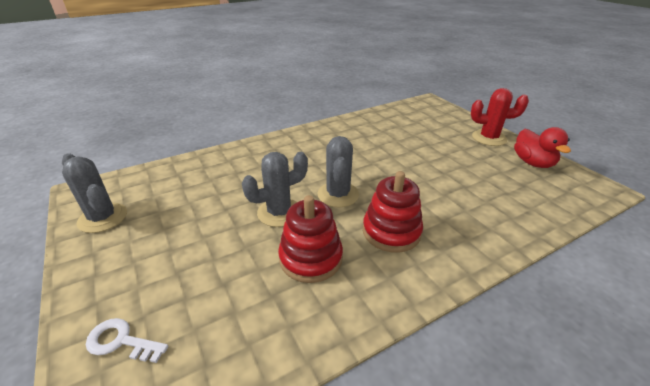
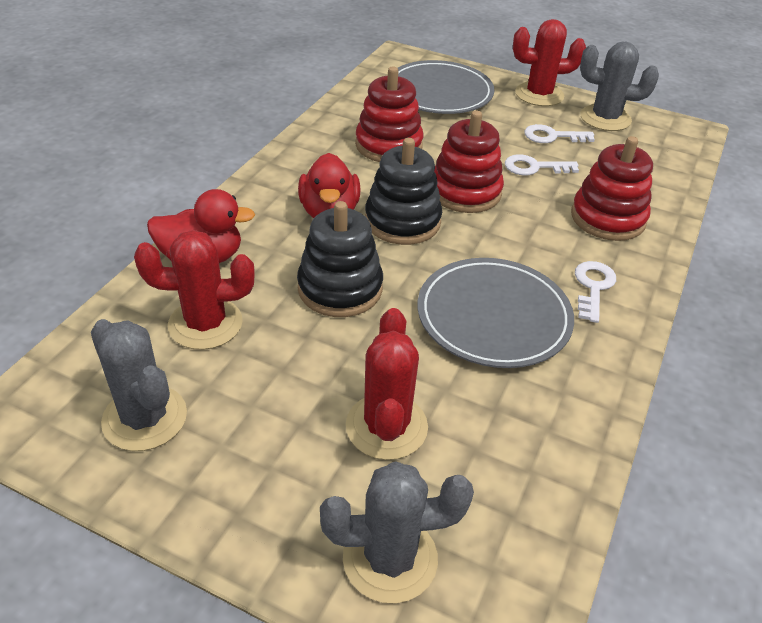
black stacking toy: 0 -> 2
grey plate: 0 -> 2
red cactus: 1 -> 3
red duck: 1 -> 2
red stacking toy: 2 -> 3
white key: 1 -> 3

